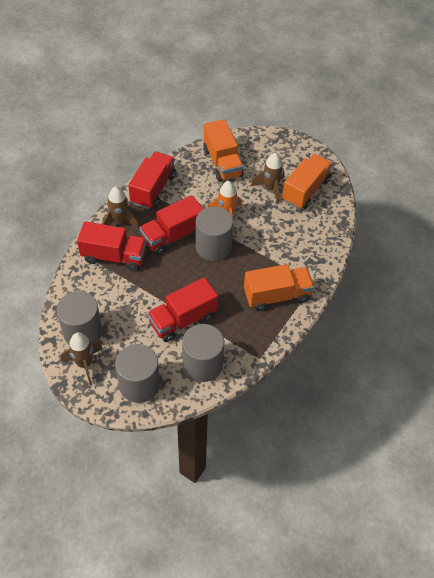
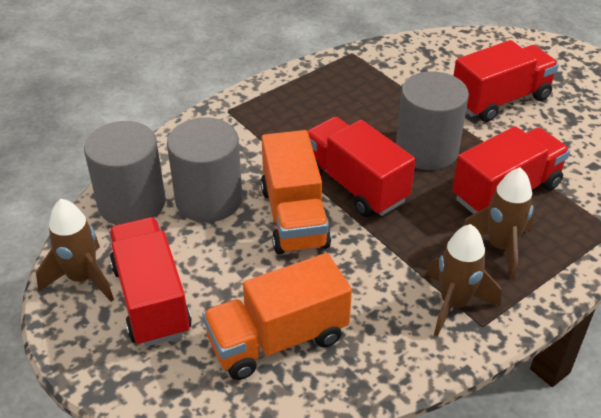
grey cylinder: 4 -> 3
orange rocket: 1 -> 0
orange truck: 3 -> 2

